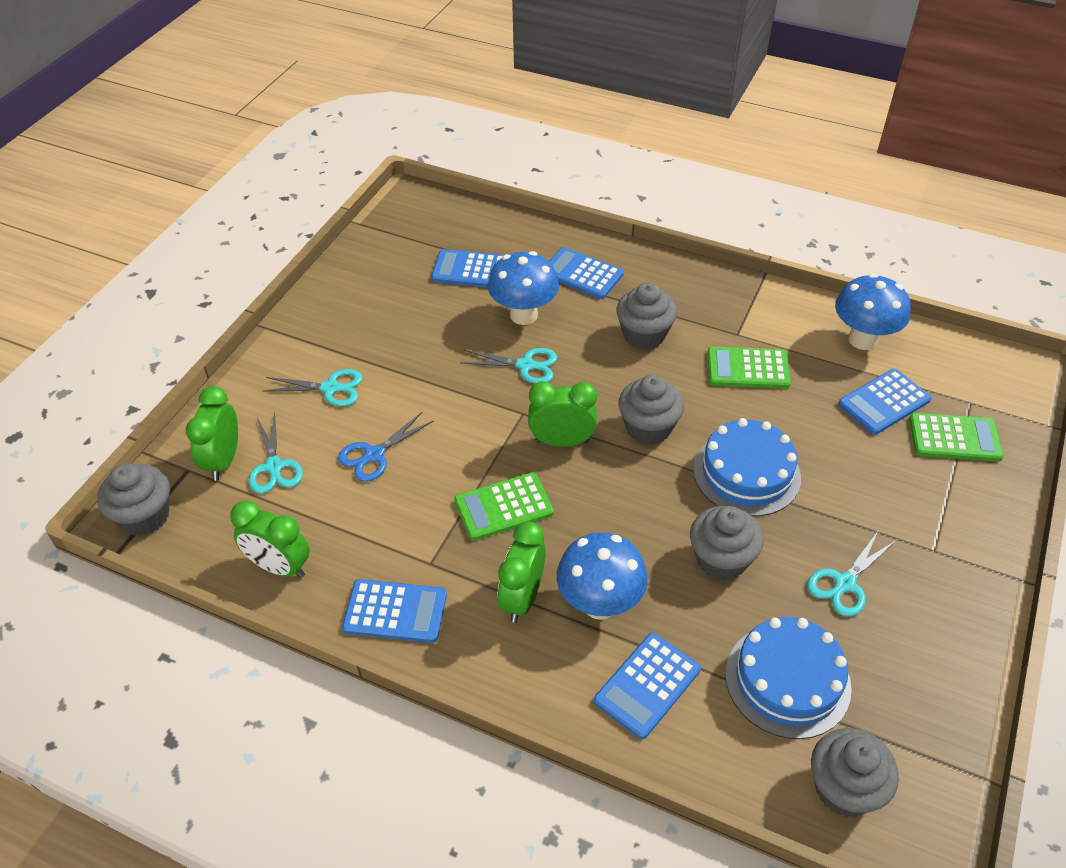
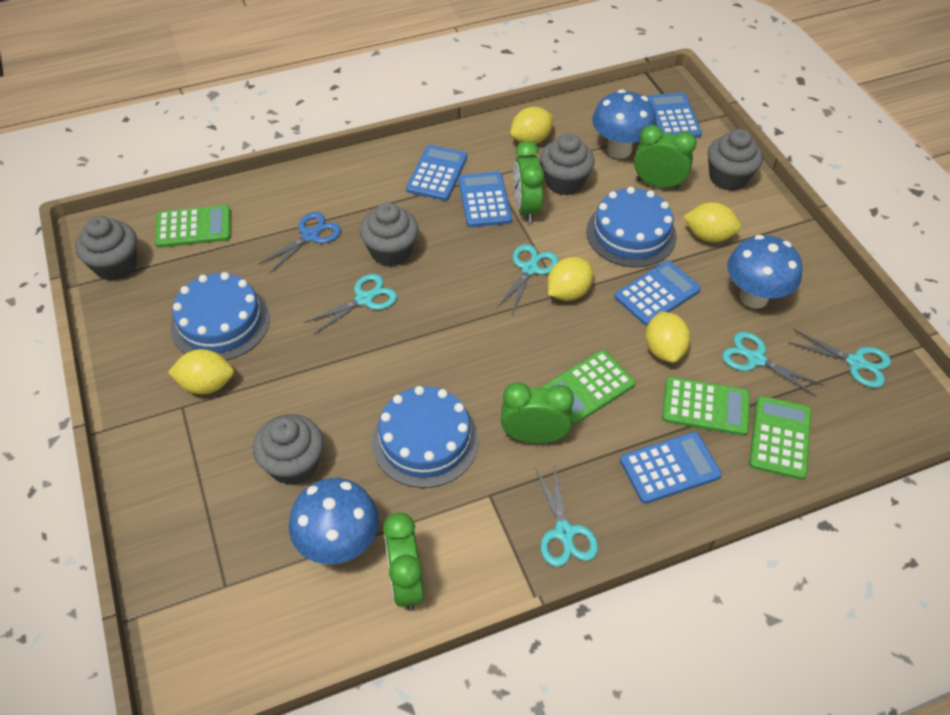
blue cake: 2 -> 3
green calculator: 3 -> 4
turquoise scissors: 4 -> 5
yellow lemon: 0 -> 5

